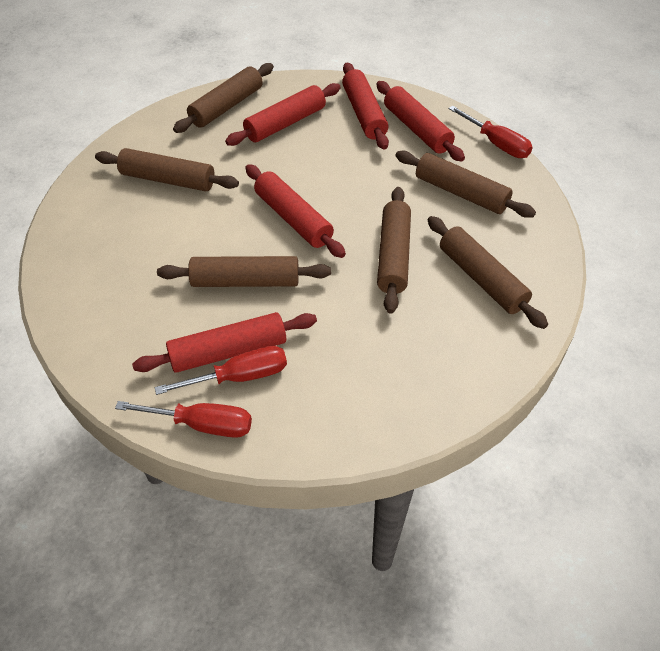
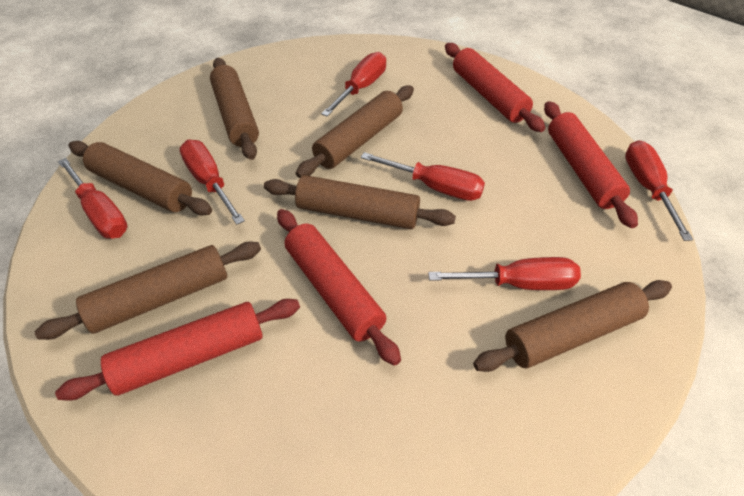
red rolling pin: 5 -> 4
red screwdriver: 3 -> 6

